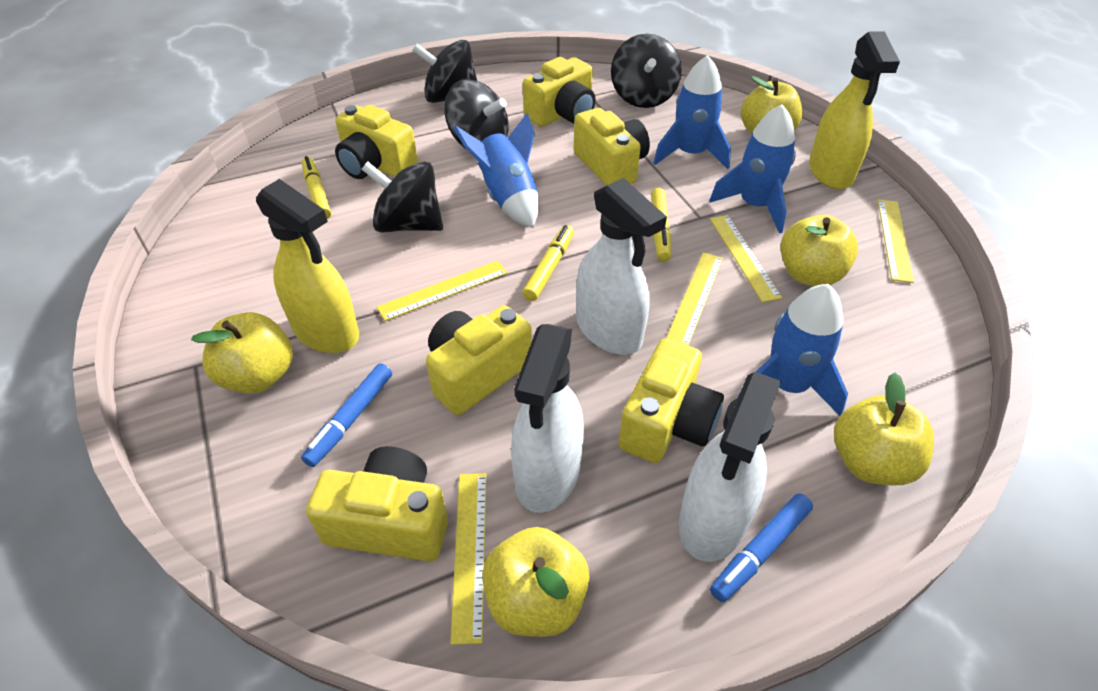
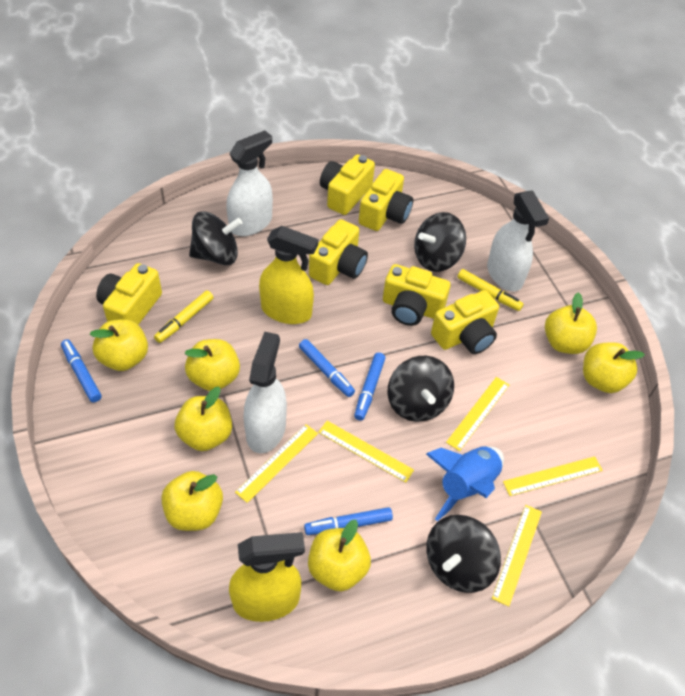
blue marker: 2 -> 4
blue rocket: 4 -> 1
yellow apple: 5 -> 7
yellow marker: 3 -> 2

